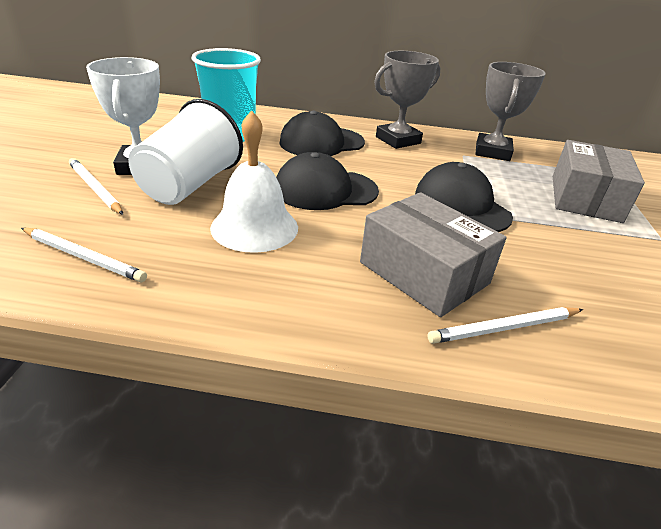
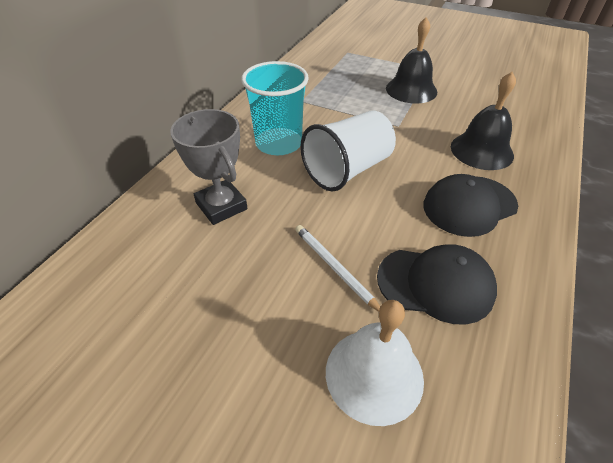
black bell: 0 -> 2
black cap: 3 -> 2
grey box: 2 -> 0
grey trophy: 2 -> 1
white pencil: 3 -> 1
white trophy: 1 -> 0

